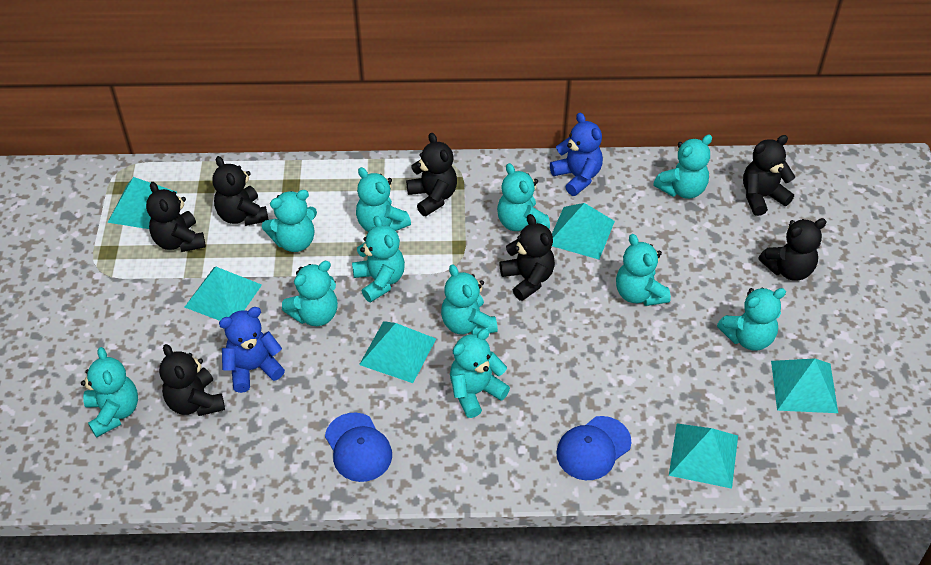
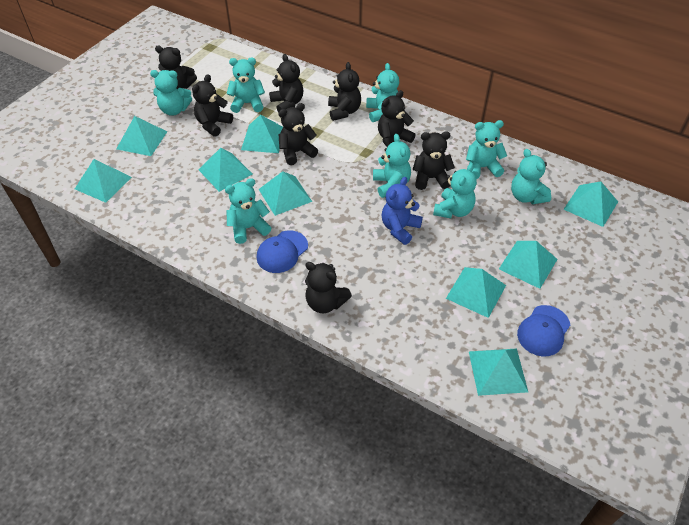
black teddy bear: 7 -> 8
blue teddy bear: 2 -> 1
turquoise pyramid: 6 -> 9
turquoise teddy bear: 11 -> 8

